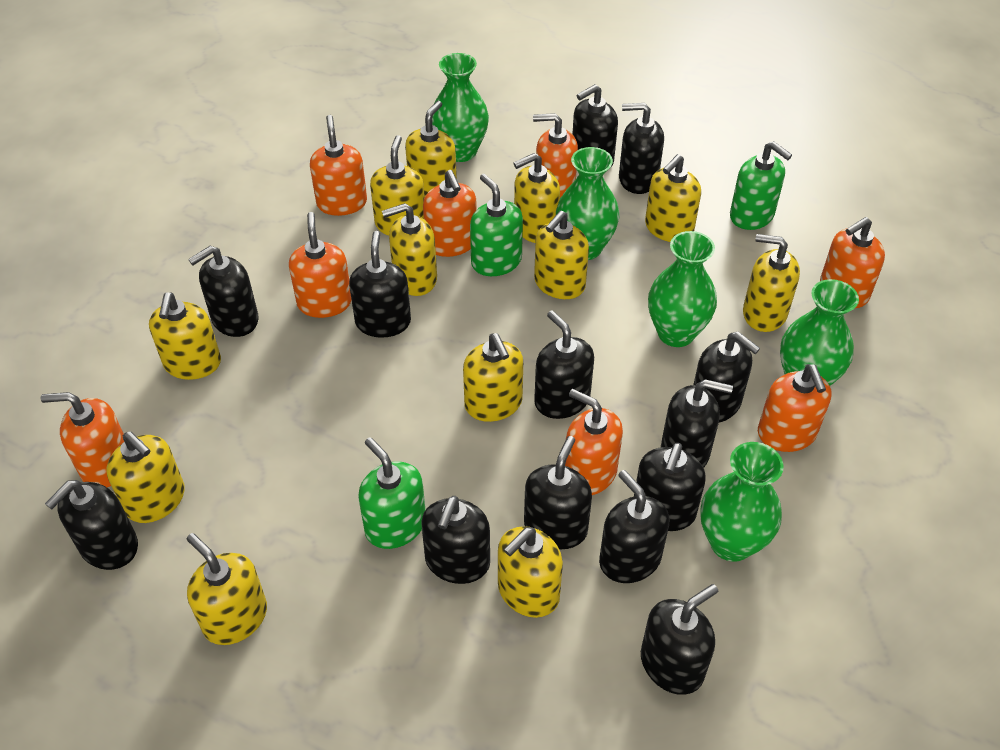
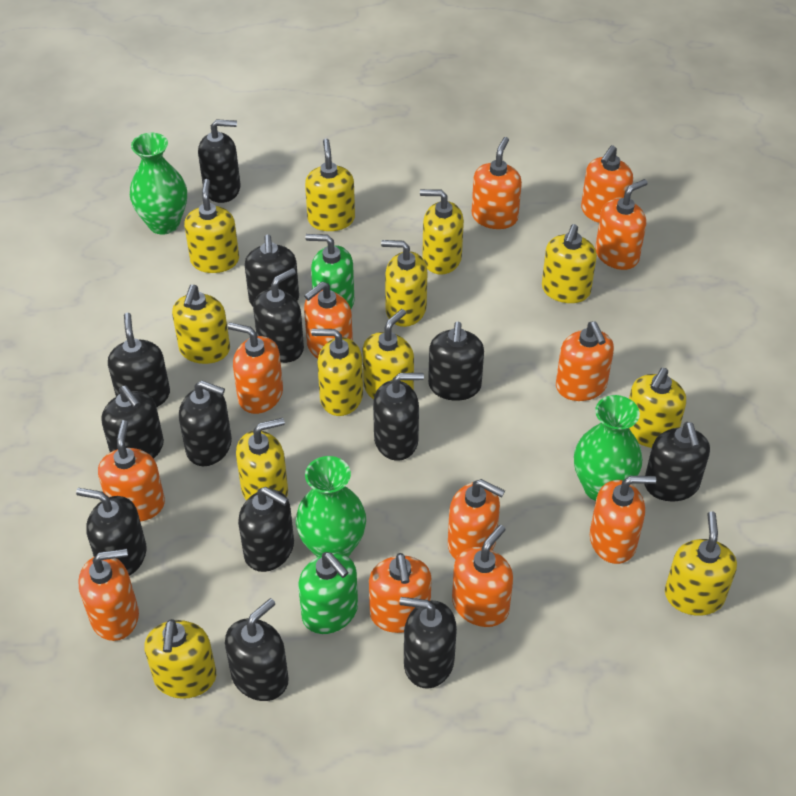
green soap dispenser: 3 -> 2
green vase: 5 -> 3
orange soap dispenser: 8 -> 12

